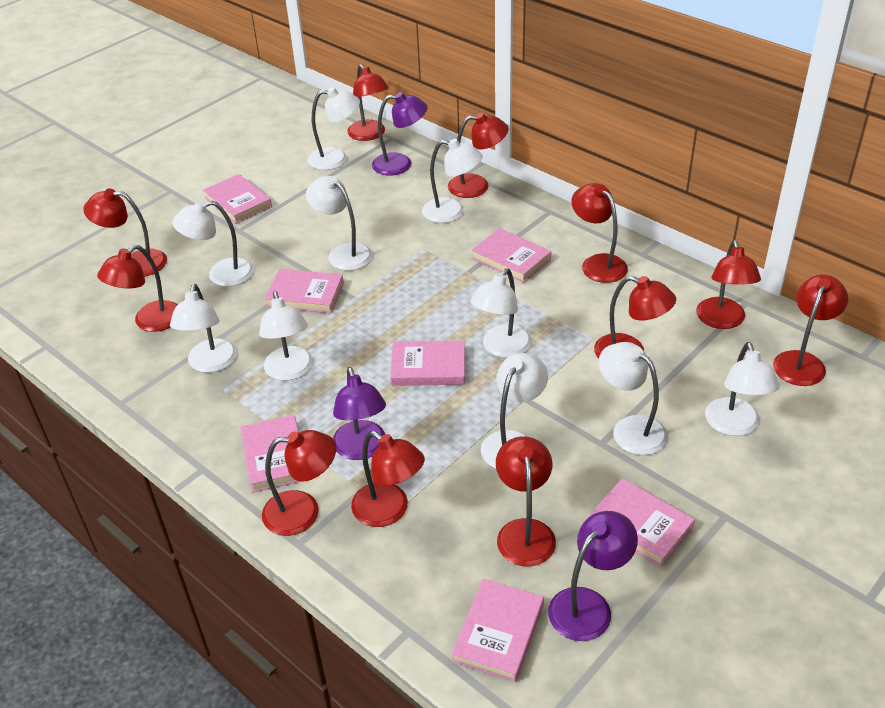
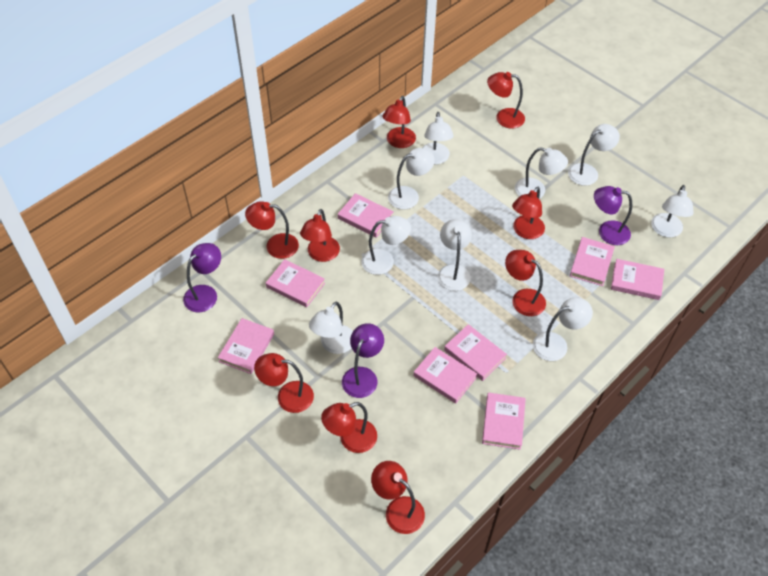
pink book: 7 -> 8
red lamp: 11 -> 9
white lamp: 10 -> 9

